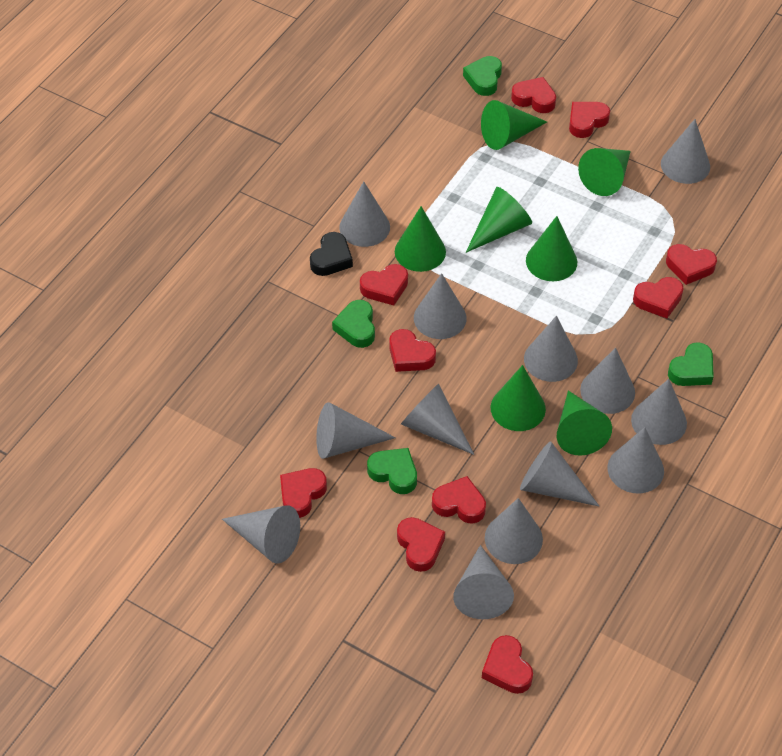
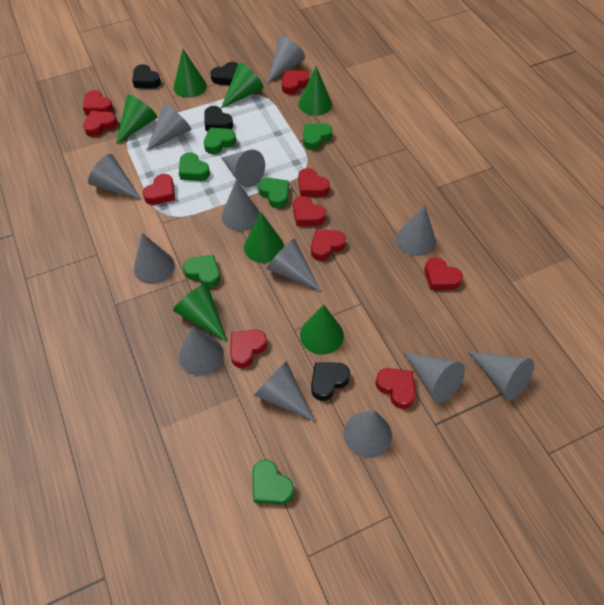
black heart: 1 -> 4
green heart: 4 -> 6

